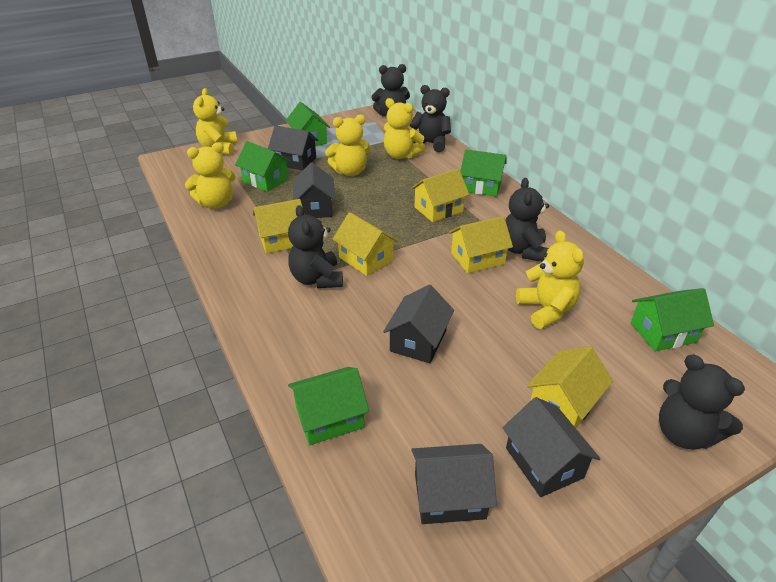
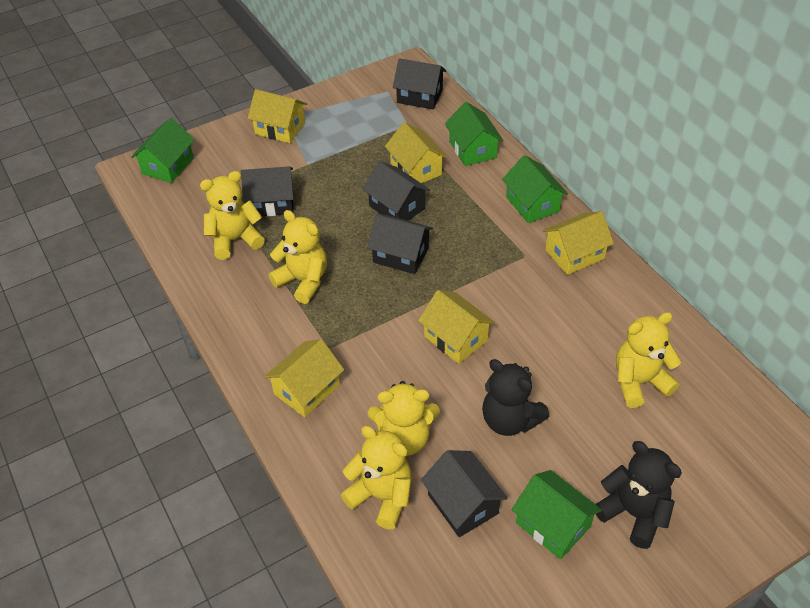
black teddy bear: 5 -> 2
green house: 5 -> 4

